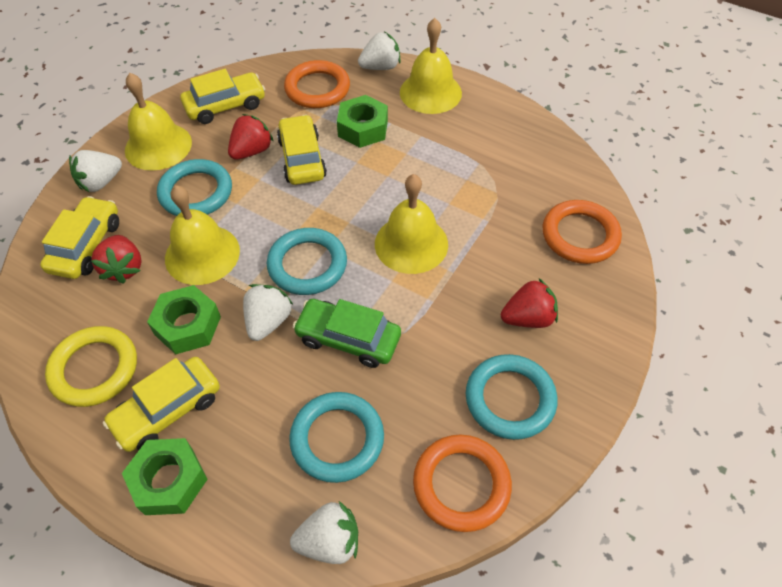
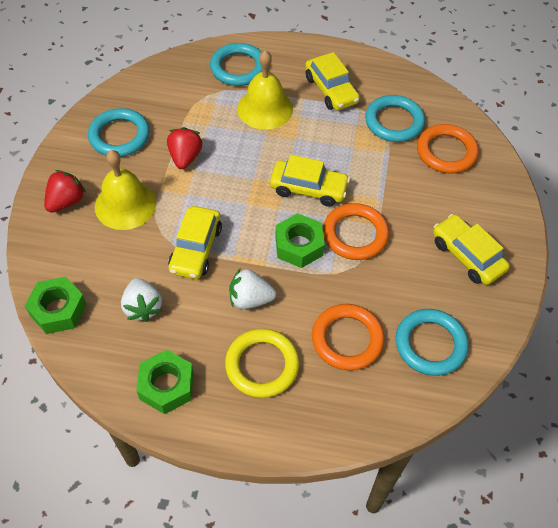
green car: 1 -> 0
red strawberry: 3 -> 2
white strawberry: 4 -> 2
yellow bell: 4 -> 2

